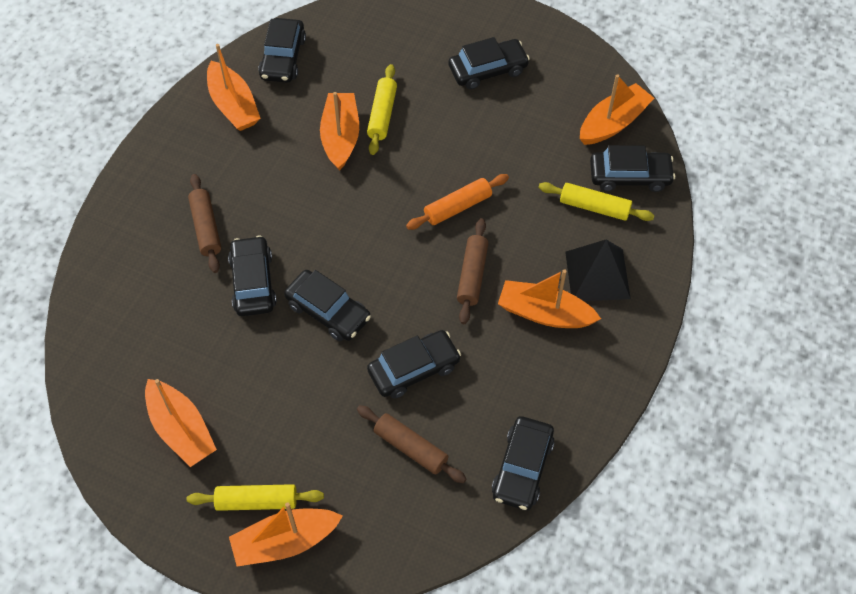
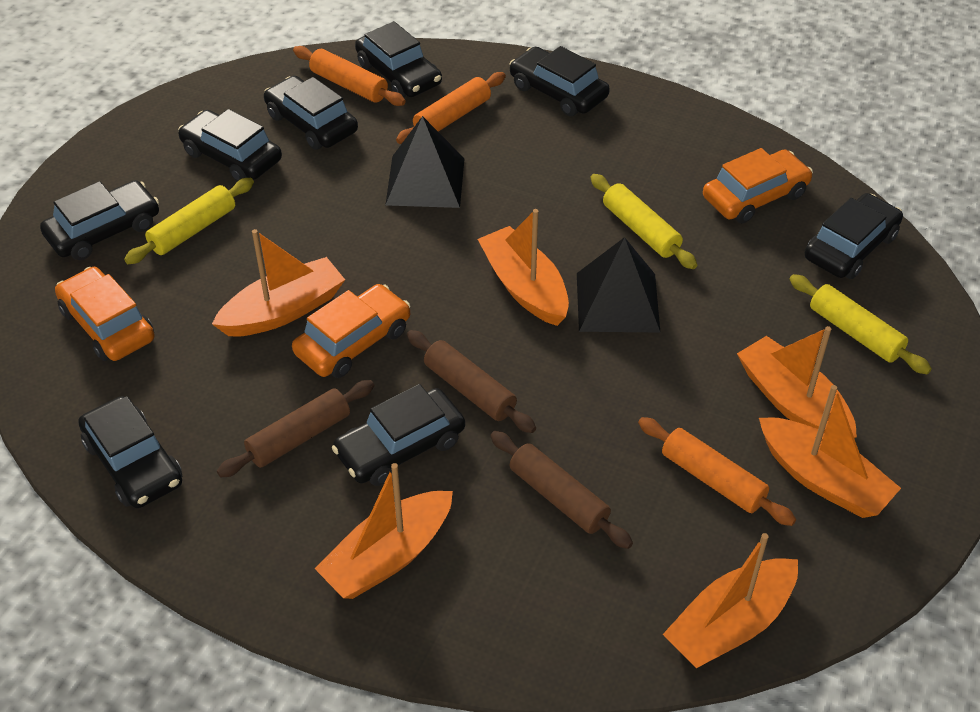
black car: 7 -> 8
black pyramid: 1 -> 2
orange car: 0 -> 3
orange rolling pin: 1 -> 3

